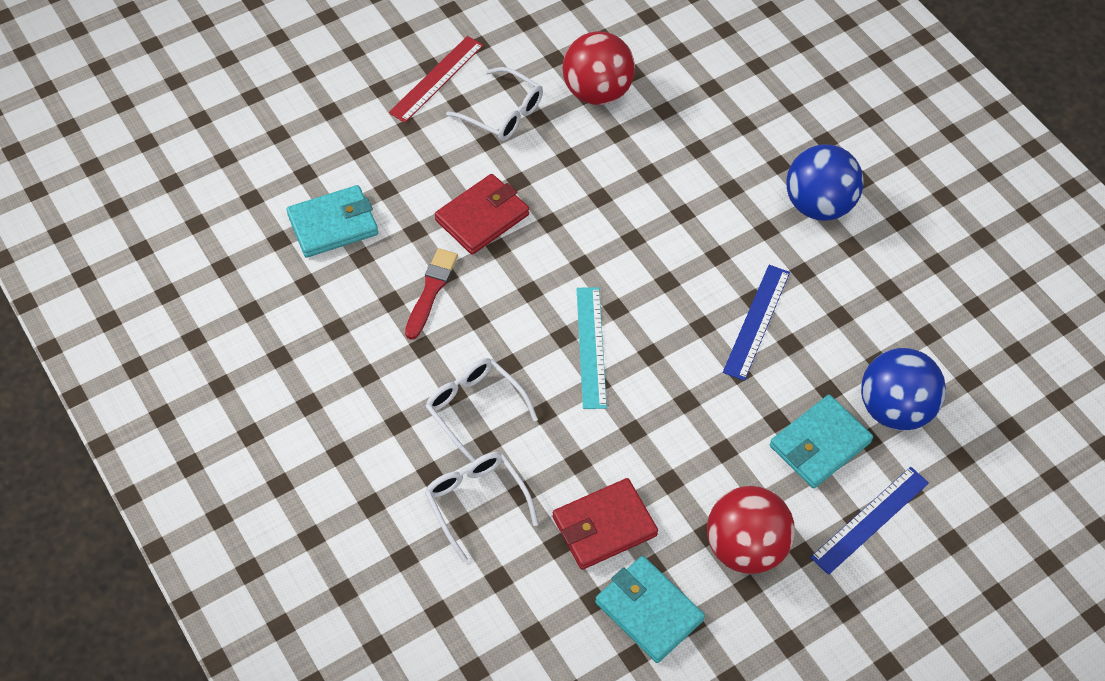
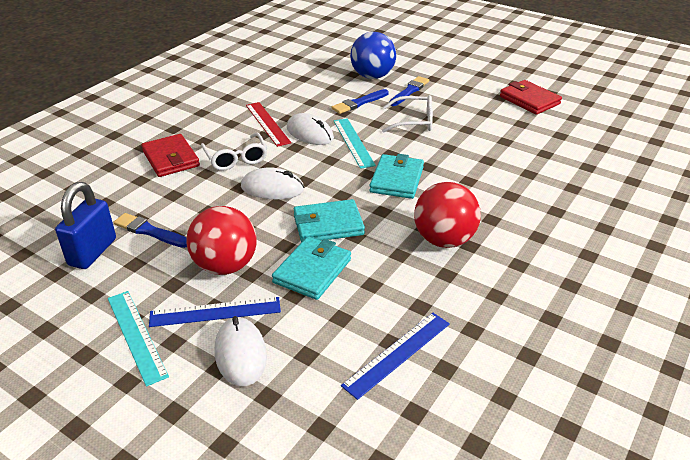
blue ball: 2 -> 1
blue brush: 0 -> 3
blue padlock: 0 -> 1
red brush: 1 -> 0
turquoise ruler: 1 -> 2
white glasses: 3 -> 2
white mouse: 0 -> 3

